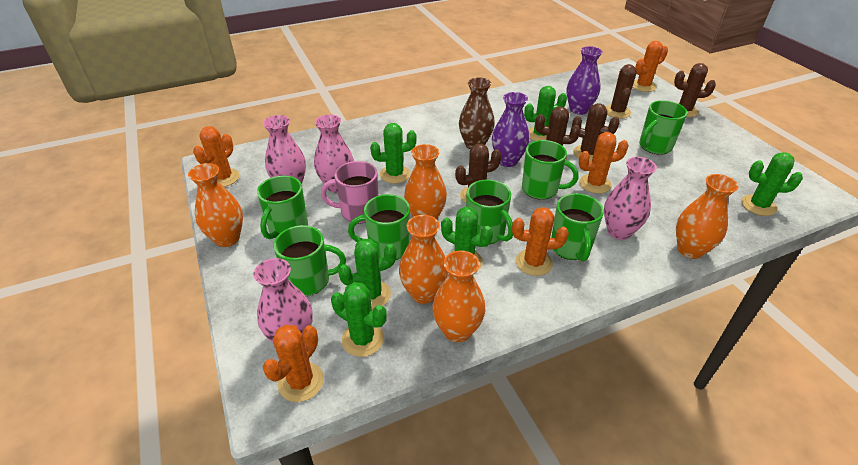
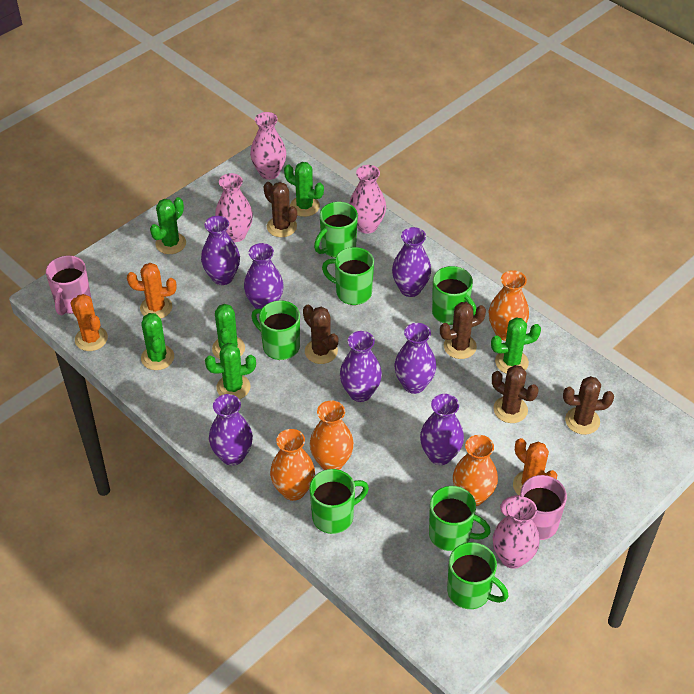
brown vase: 1 -> 0
orange cactus: 5 -> 3
orange vase: 5 -> 4
pink mug: 1 -> 2
purple vase: 2 -> 7

